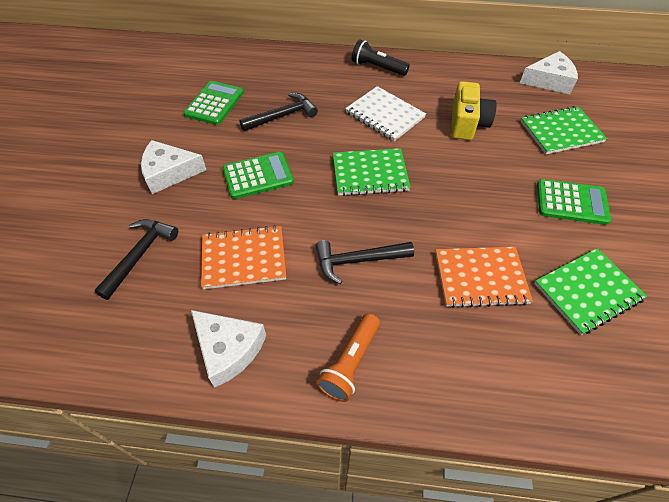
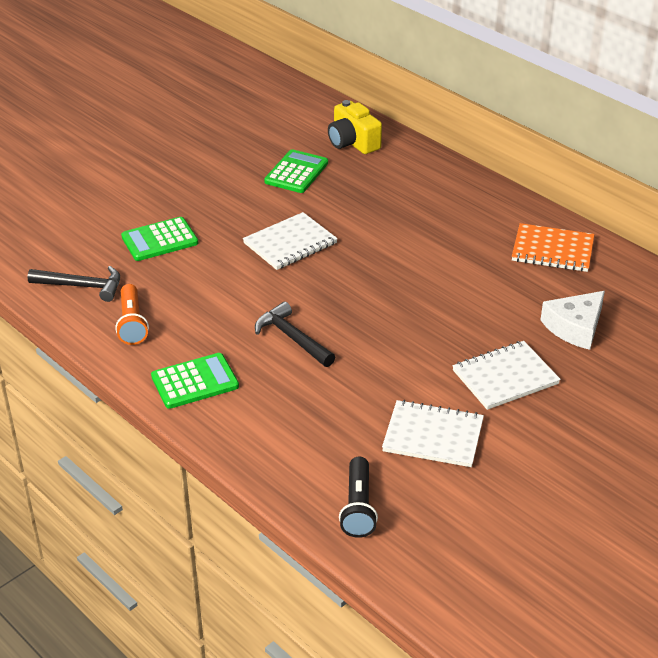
black hammer: 3 -> 2
green notebook: 3 -> 0
orange notebook: 2 -> 1
white cheese: 3 -> 1
white notebook: 1 -> 3

